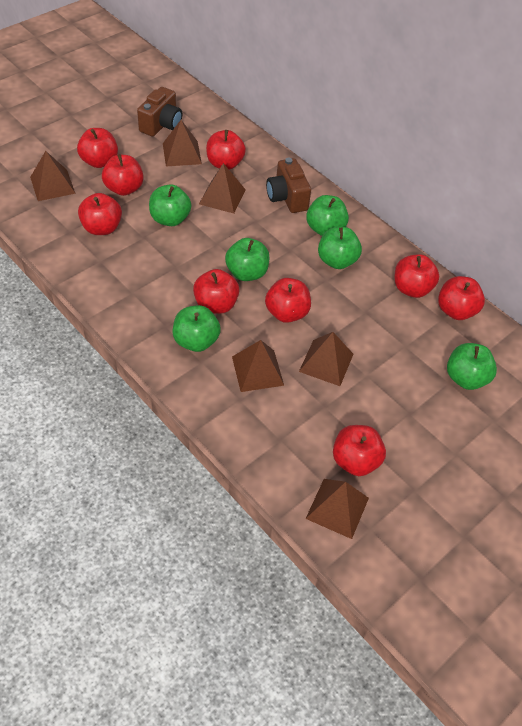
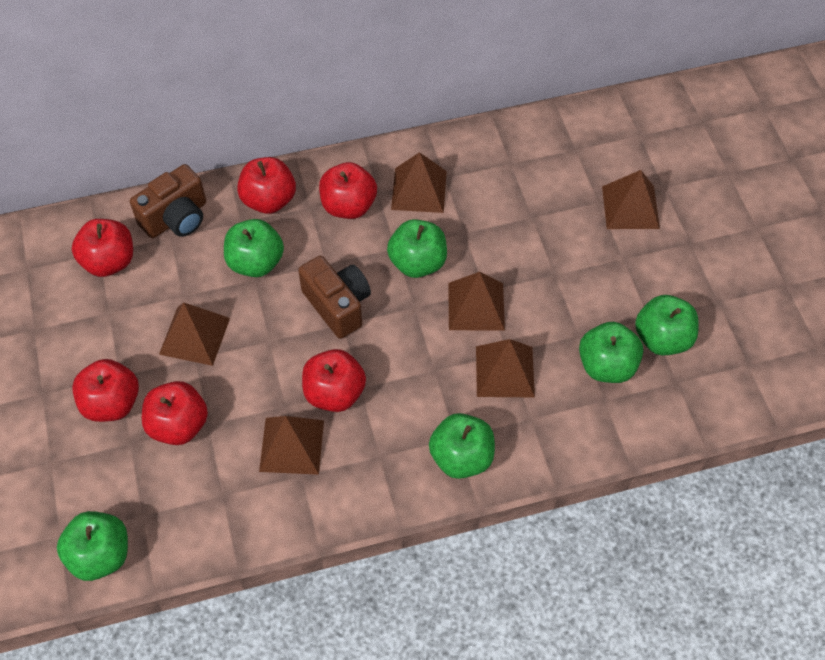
red apple: 9 -> 6

